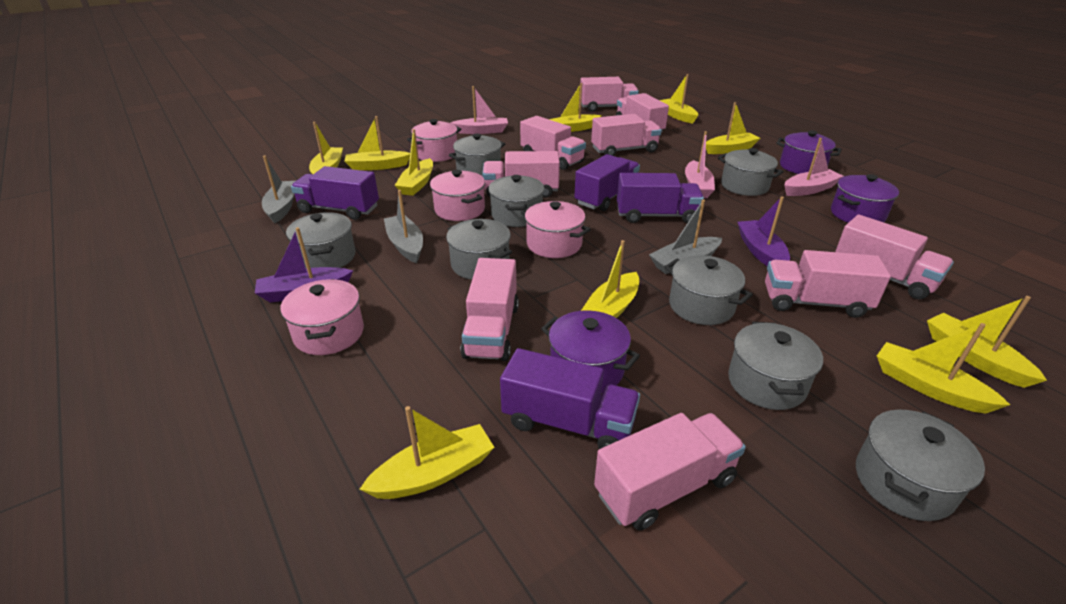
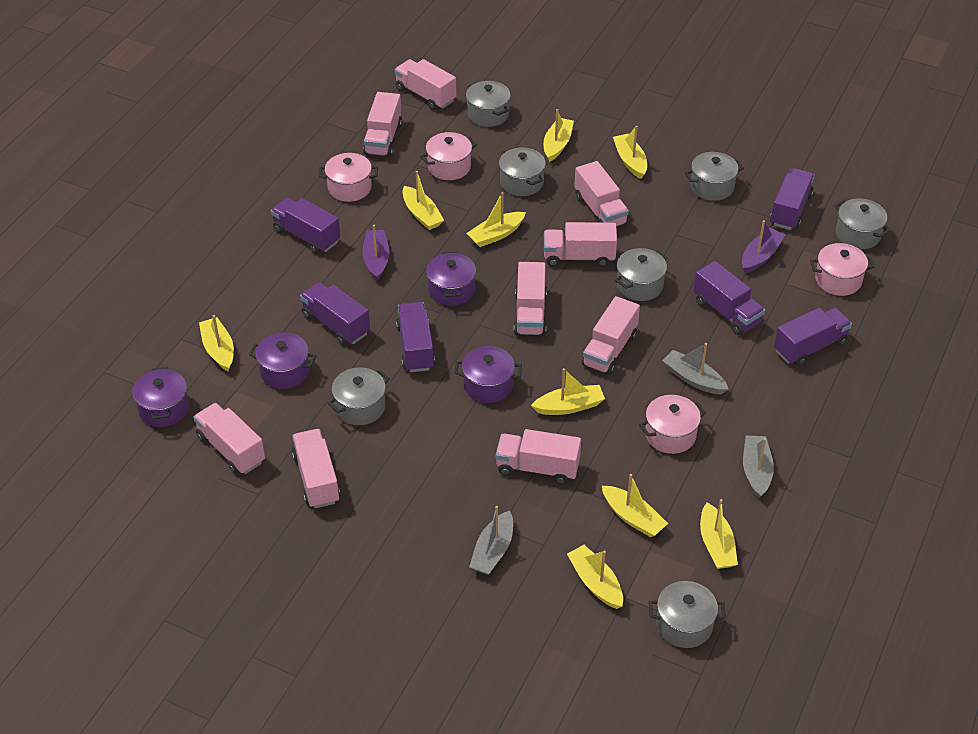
grey pot: 8 -> 7
pink boat: 3 -> 0
purple pot: 3 -> 4
purple truck: 4 -> 6
yellow boat: 10 -> 9

